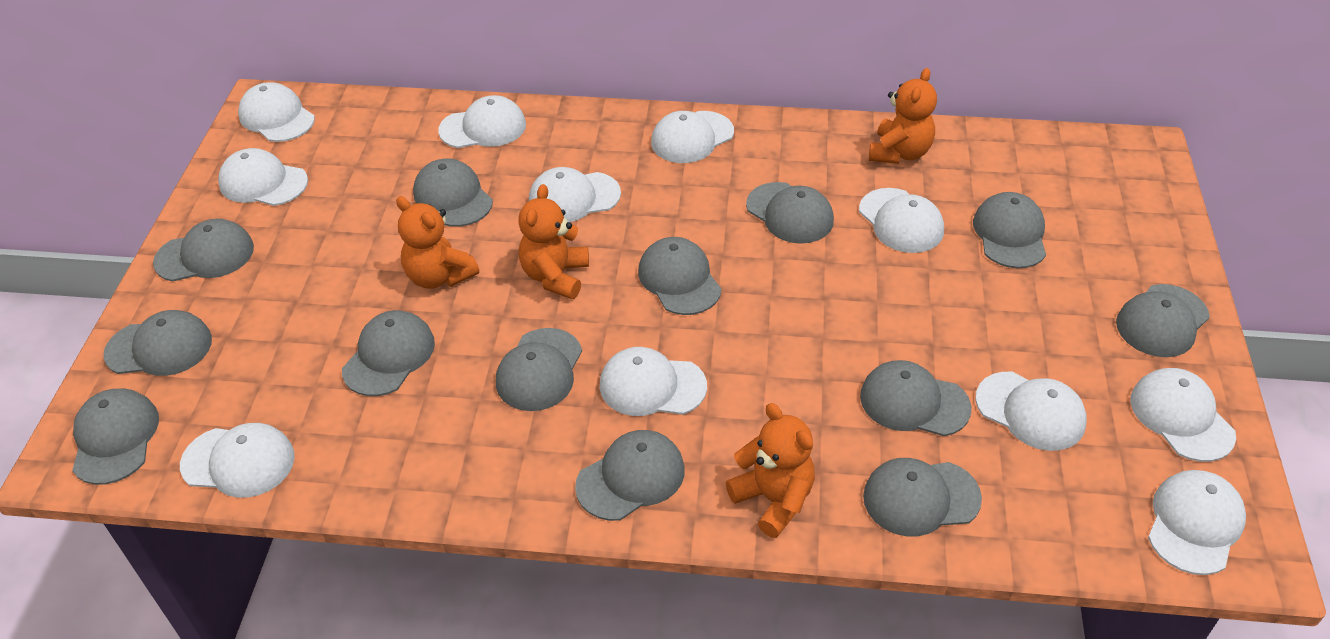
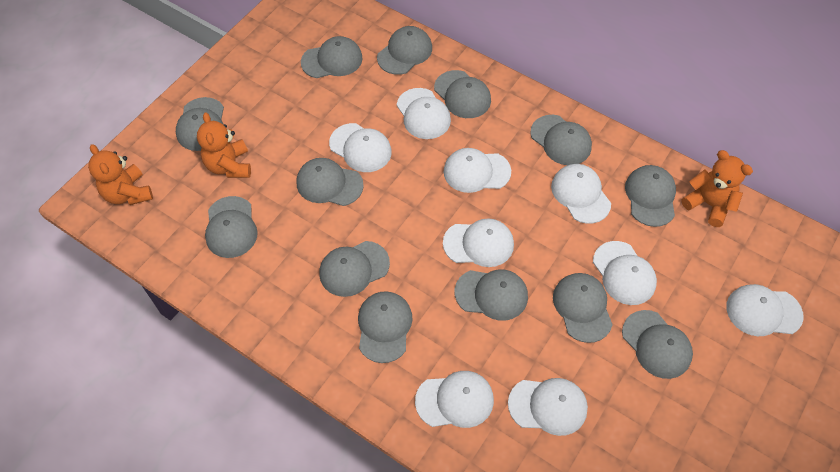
orange teddy bear: 4 -> 3
white cap: 11 -> 9

